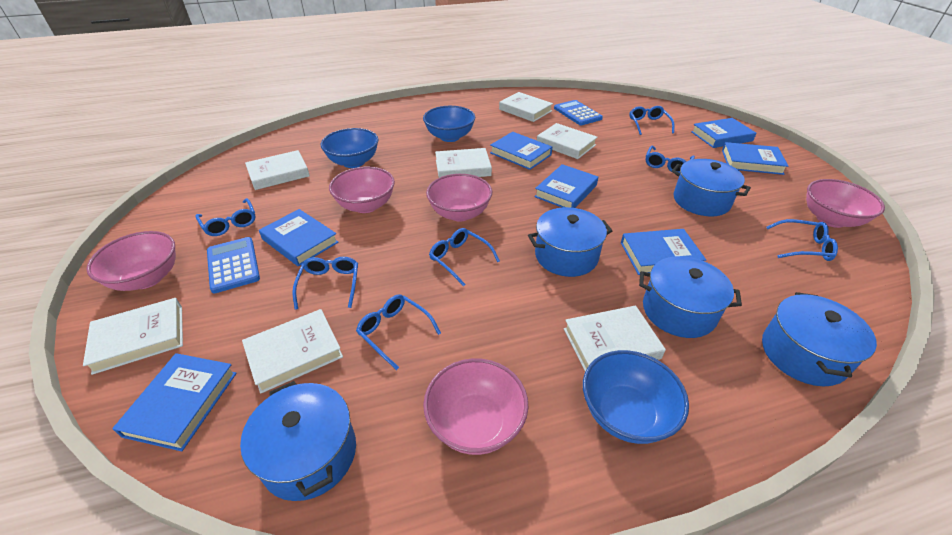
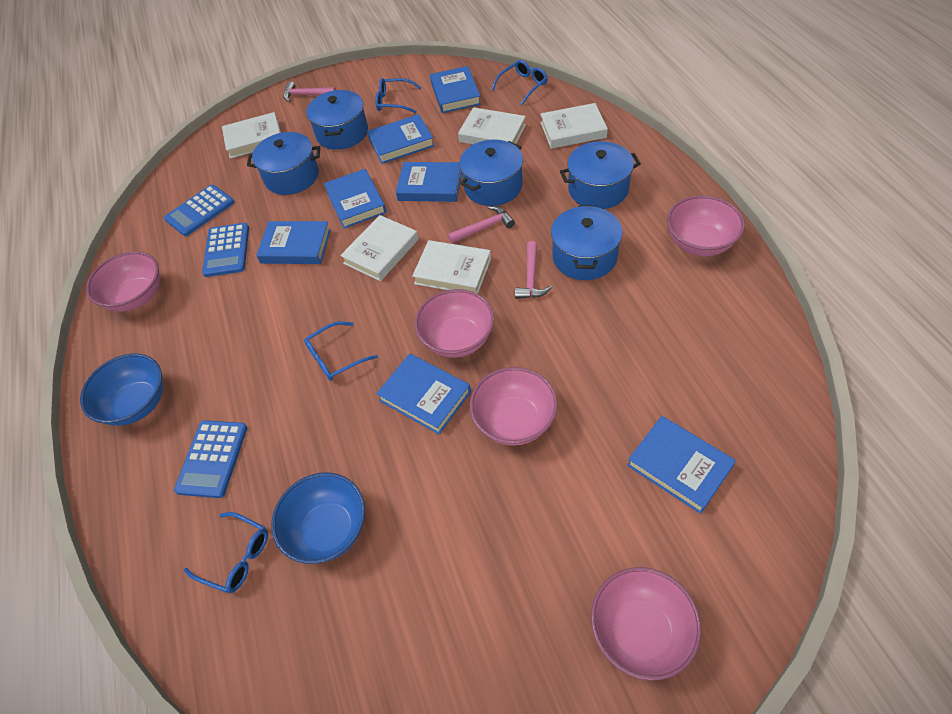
blue bowl: 3 -> 2
blue calculator: 2 -> 3
blue glasses: 7 -> 4
pink hammer: 0 -> 3
white book: 7 -> 5

